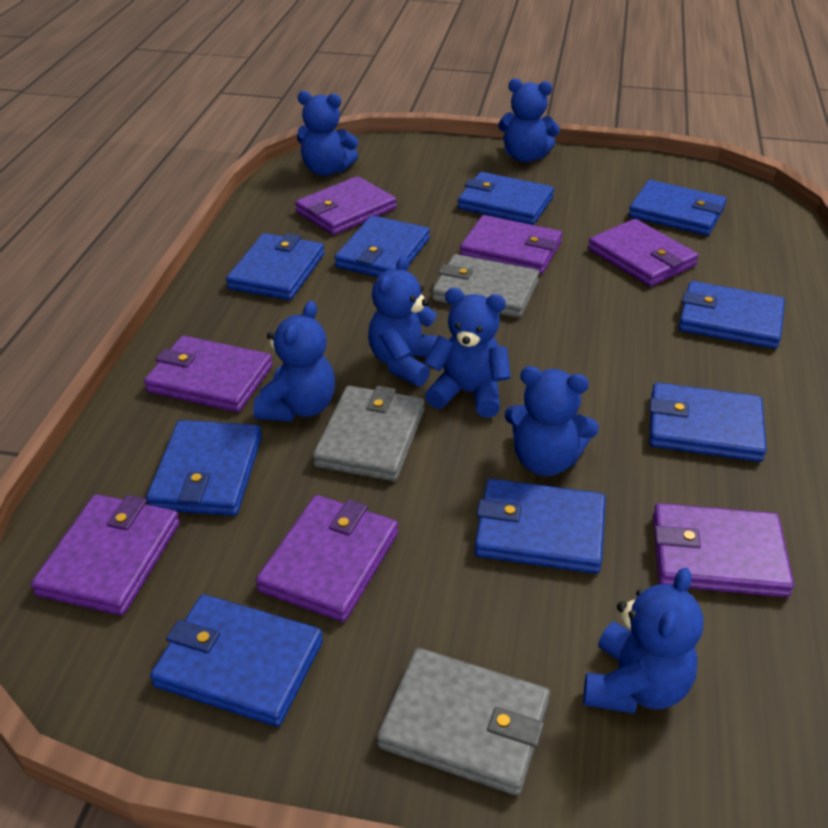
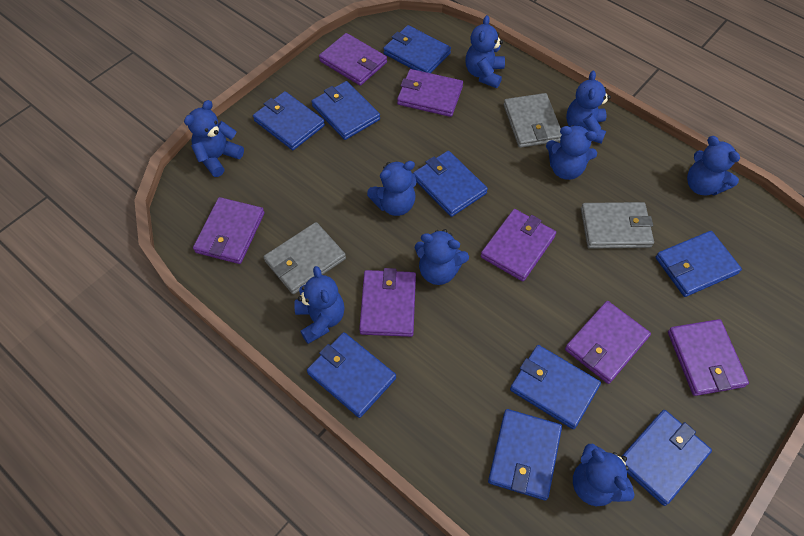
blue teddy bear: 7 -> 9

